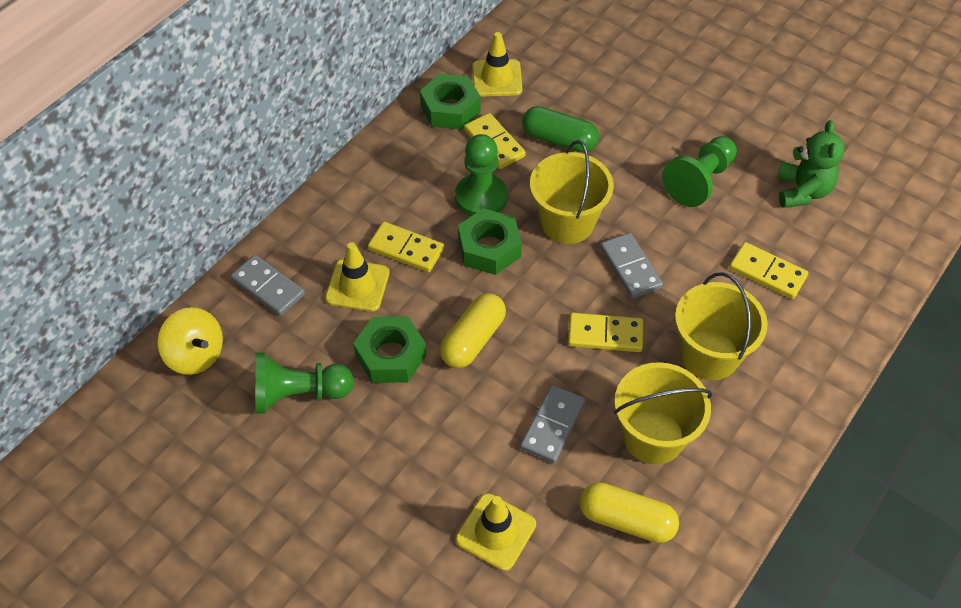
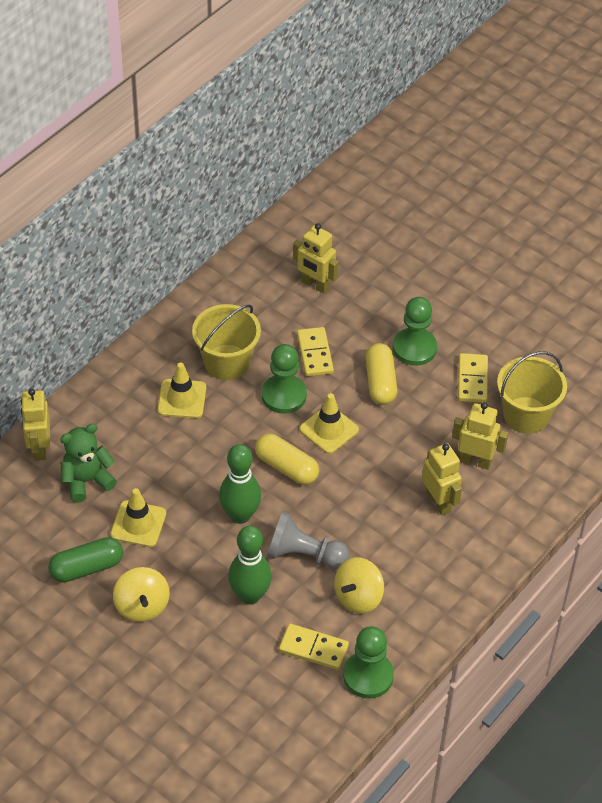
green bowling pin: 0 -> 2
green nut: 3 -> 0
grey domino: 3 -> 0
grey pawn: 0 -> 1
yellow bucket: 3 -> 2
yellow domino: 4 -> 3
yellow robot: 0 -> 4
yellow spinning top: 1 -> 2

